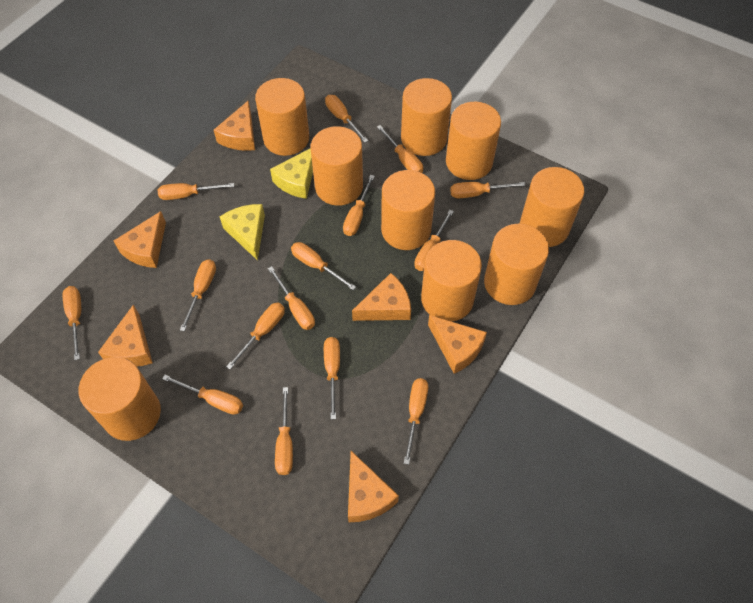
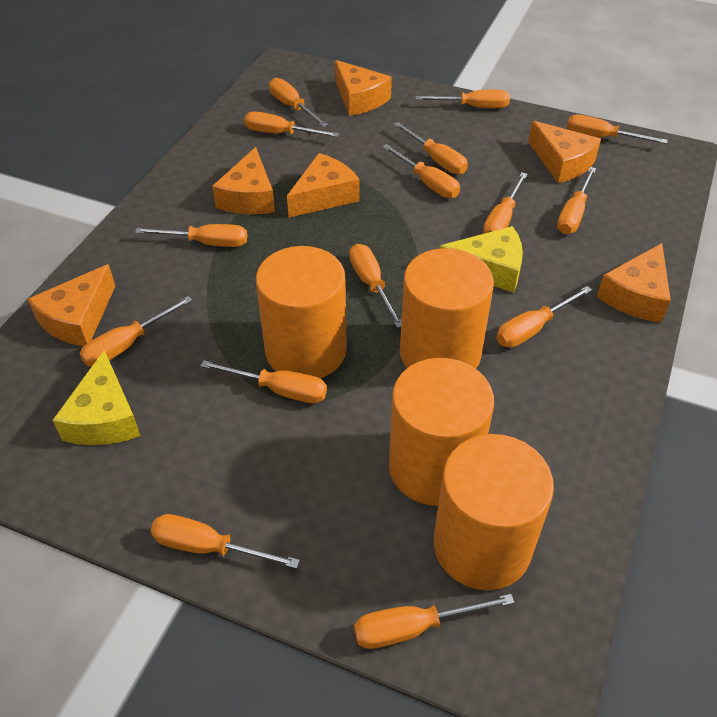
orange cylinder: 9 -> 4

